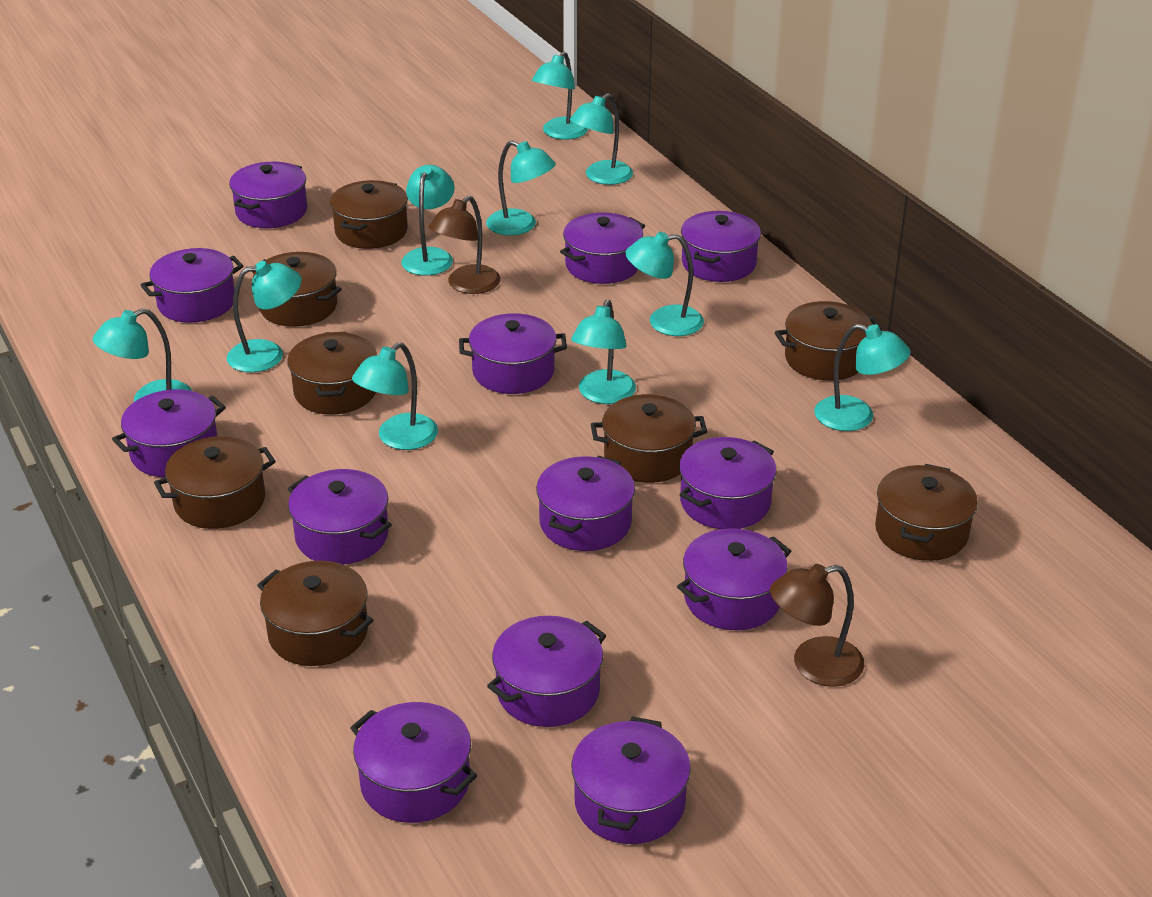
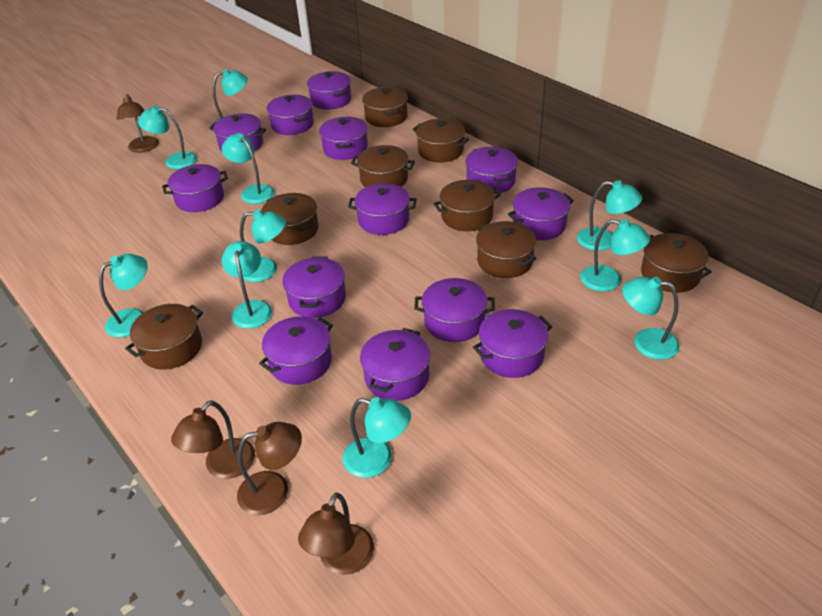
brown lamp: 2 -> 4

